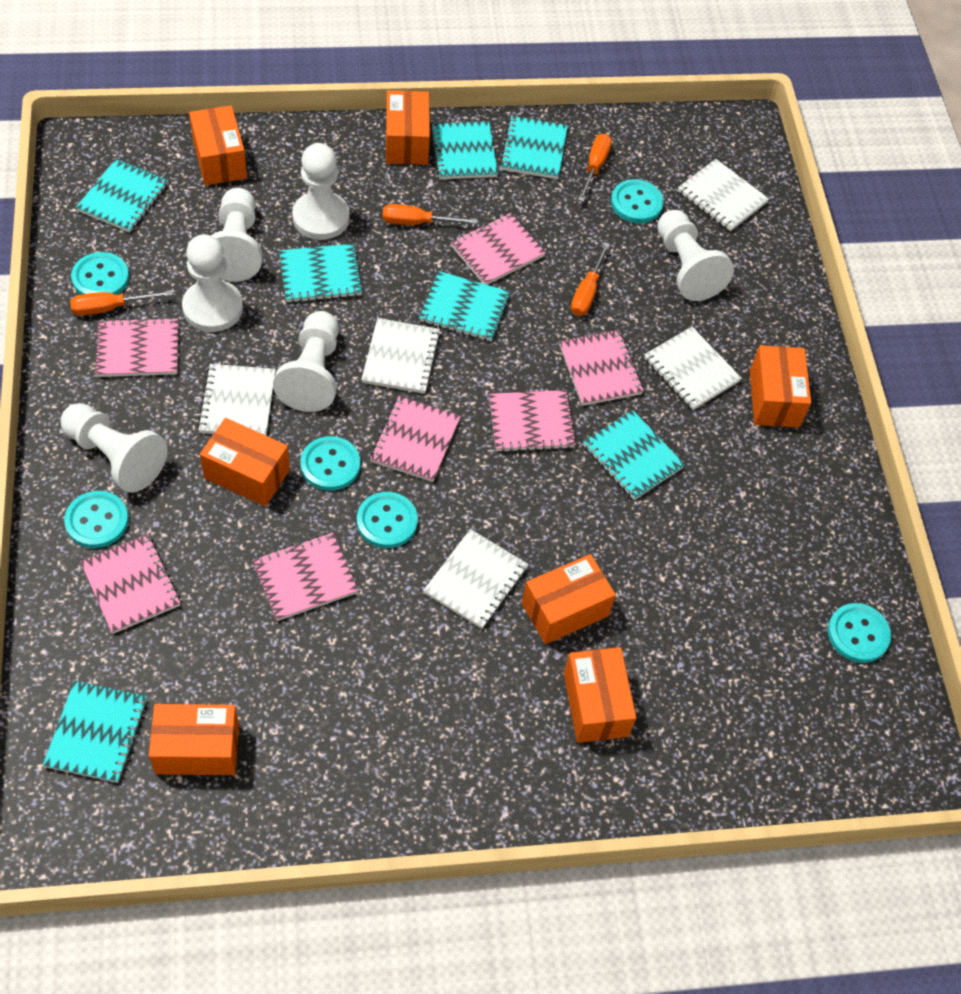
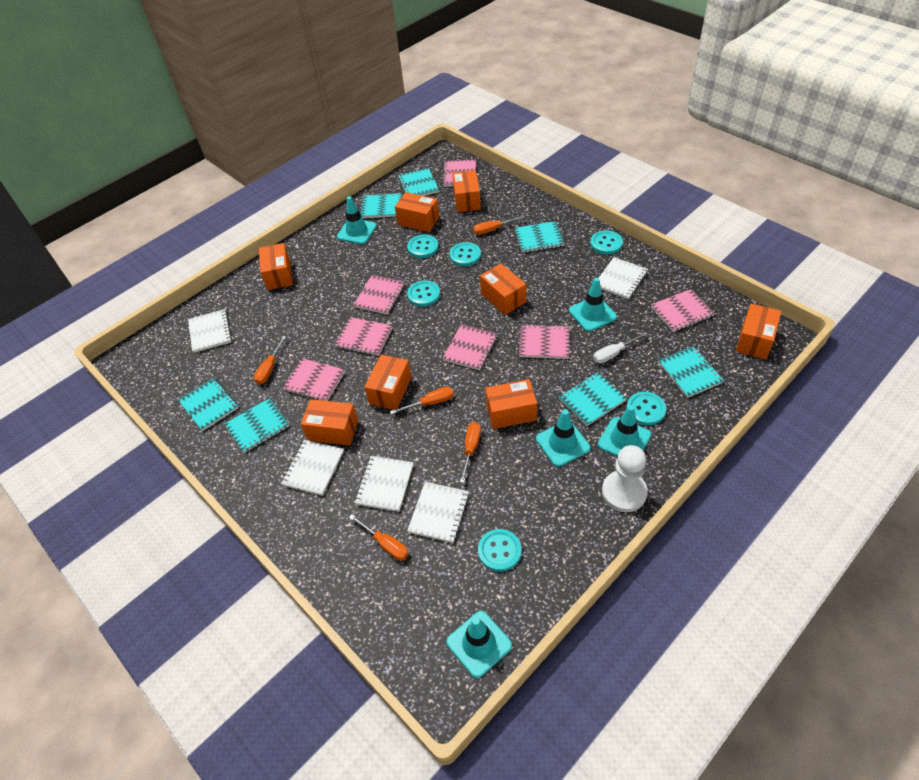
orange box: 7 -> 8
orange screwdriver: 4 -> 5
turquoise traffic cone: 0 -> 5
white pawn: 6 -> 1
white screwdriver: 0 -> 1

